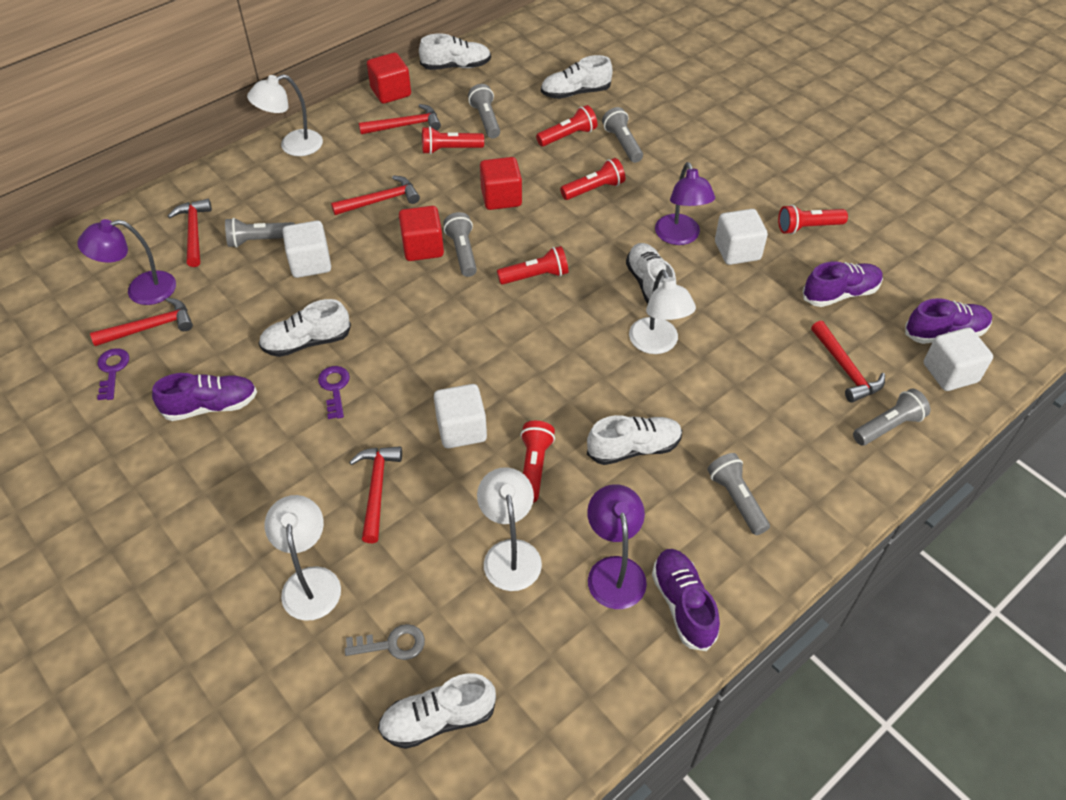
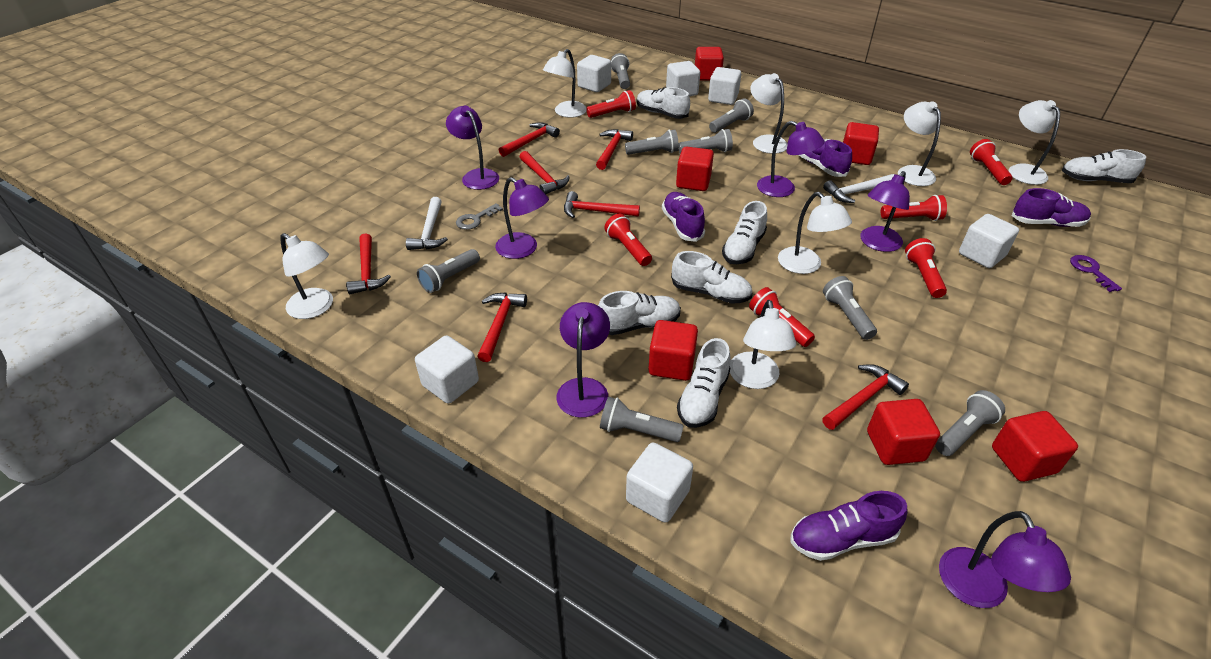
grey flashlight: 6 -> 8
purple key: 2 -> 1
purple lamp: 3 -> 6
red cube: 3 -> 6
red hammer: 6 -> 7
white cube: 4 -> 6
white hammer: 0 -> 2
white lamp: 4 -> 7

